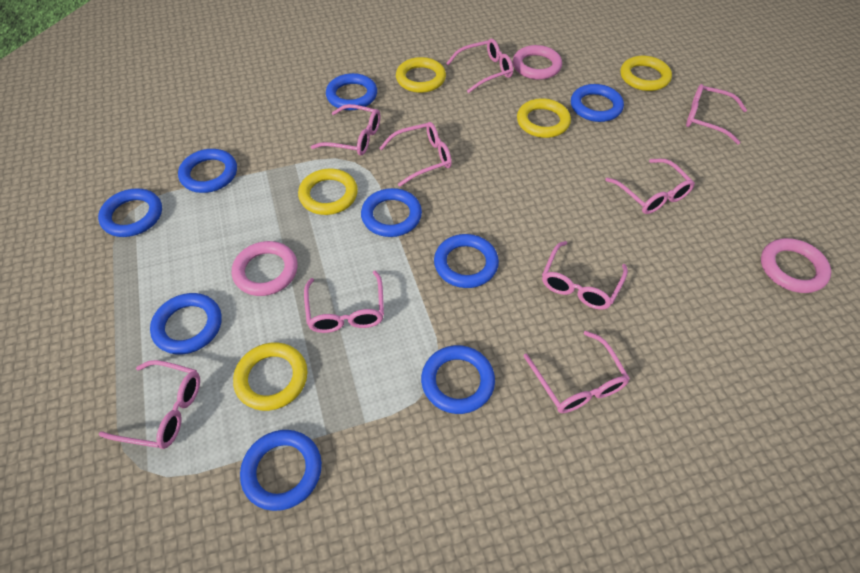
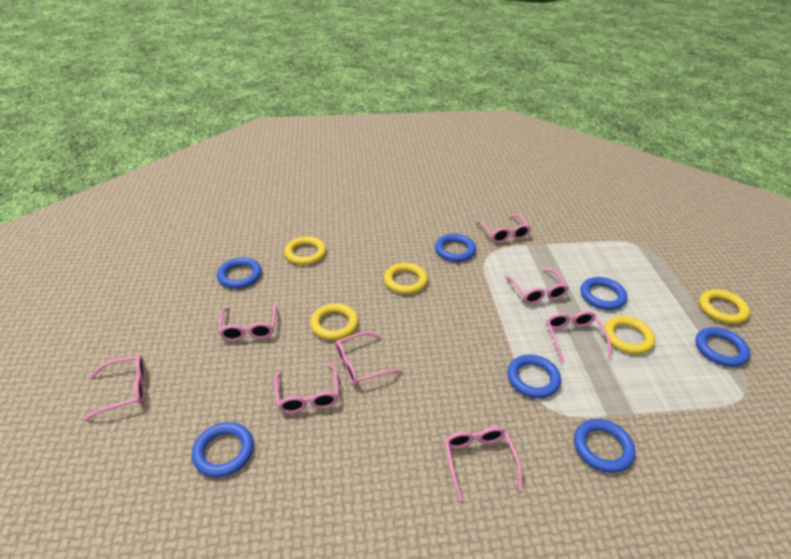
blue ring: 9 -> 7
pink glasses: 9 -> 8
pink ring: 3 -> 0

